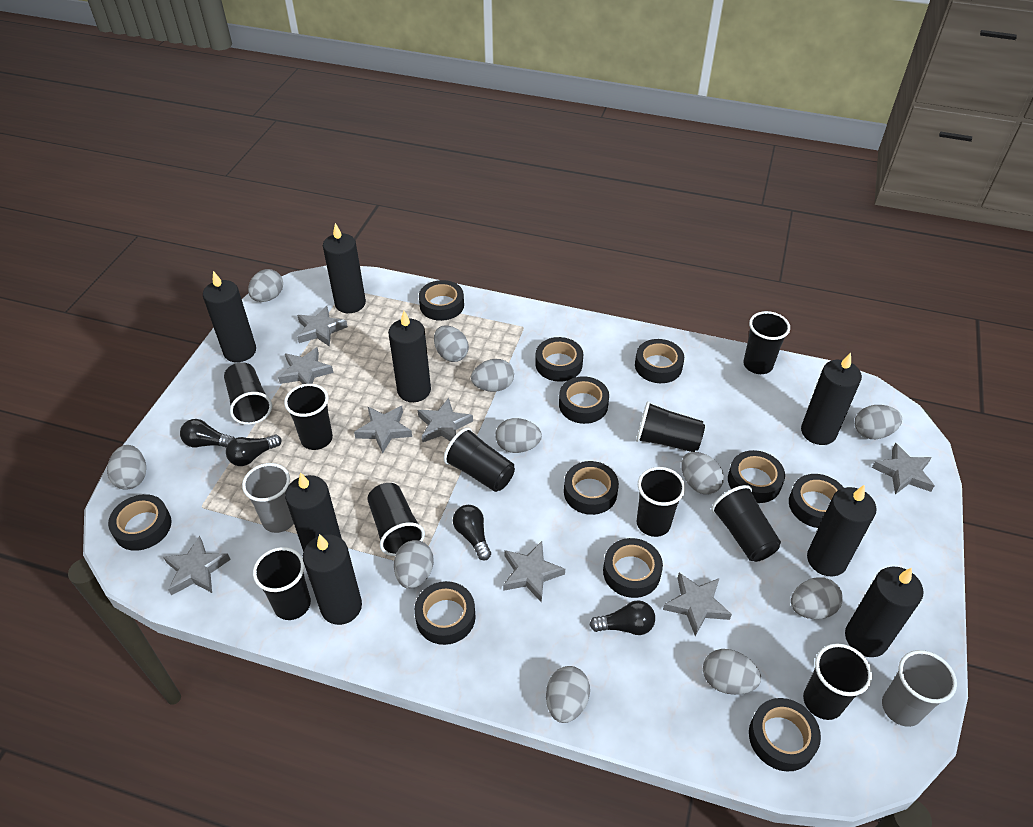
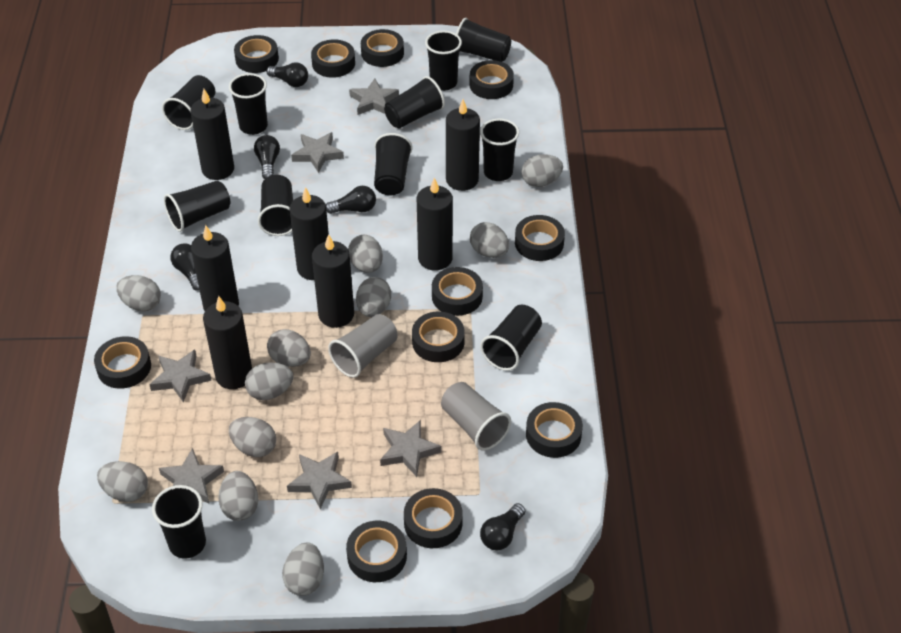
black candle: 8 -> 7
black cup: 10 -> 11
black light bulb: 4 -> 5
grey star: 8 -> 6

